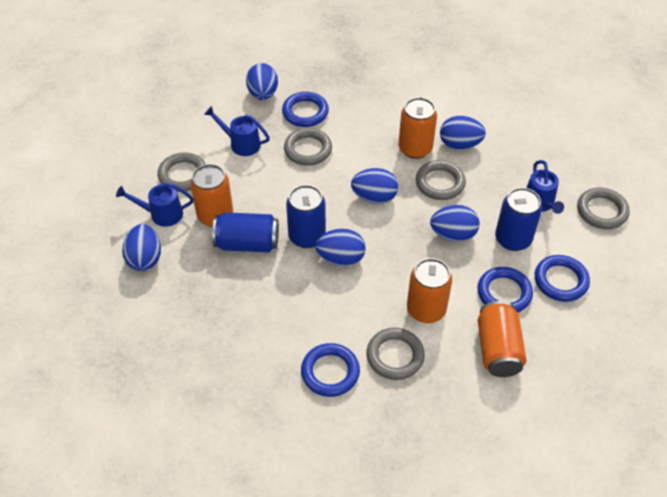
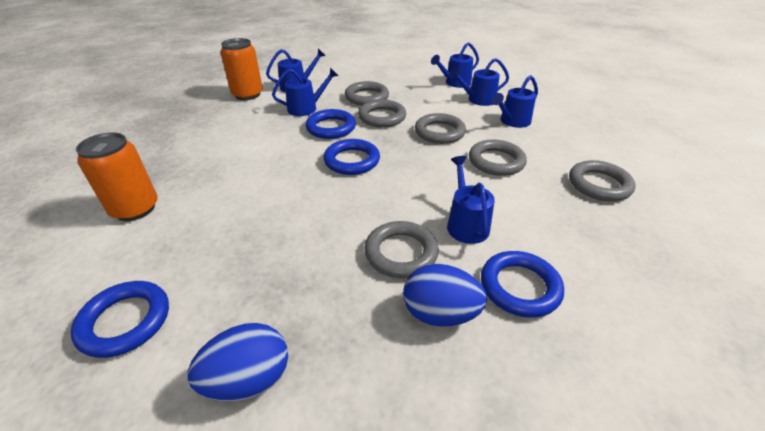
blue can: 3 -> 0
blue egg: 6 -> 2
blue watering can: 3 -> 6
grey ring: 5 -> 6
orange can: 4 -> 2

